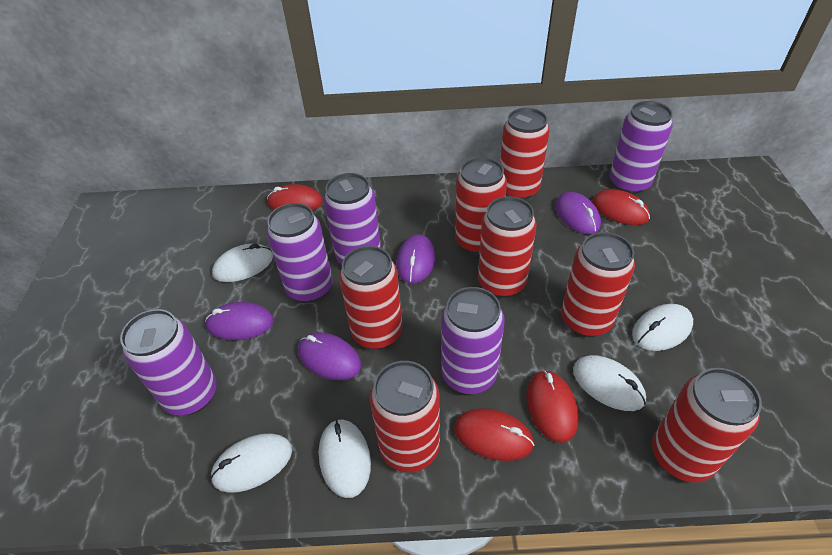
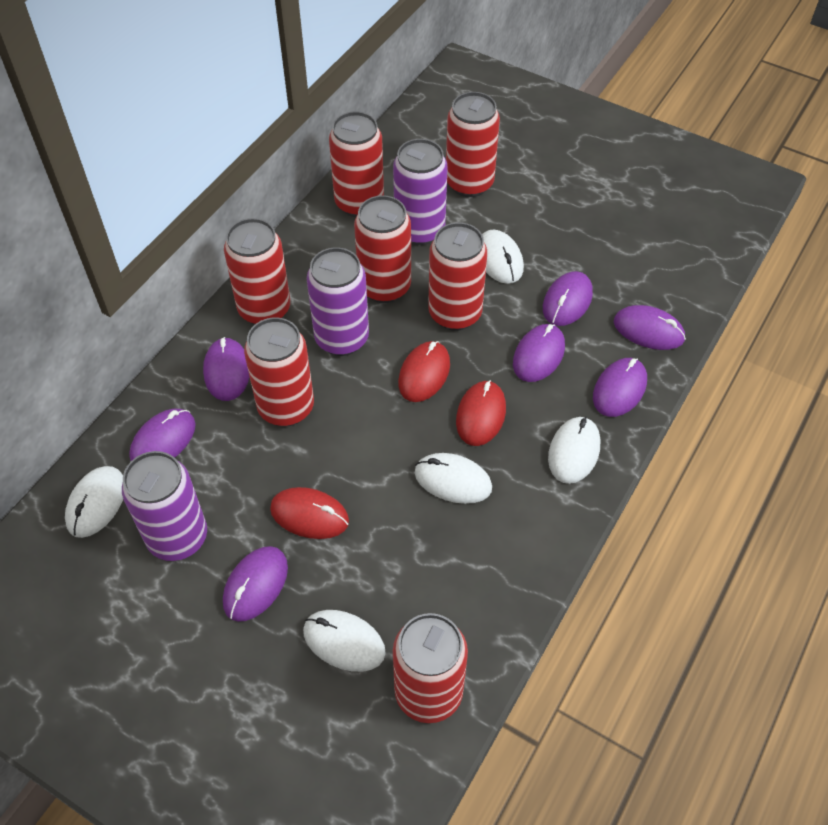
purple can: 5 -> 3
purple mouse: 4 -> 7
red mouse: 4 -> 3

